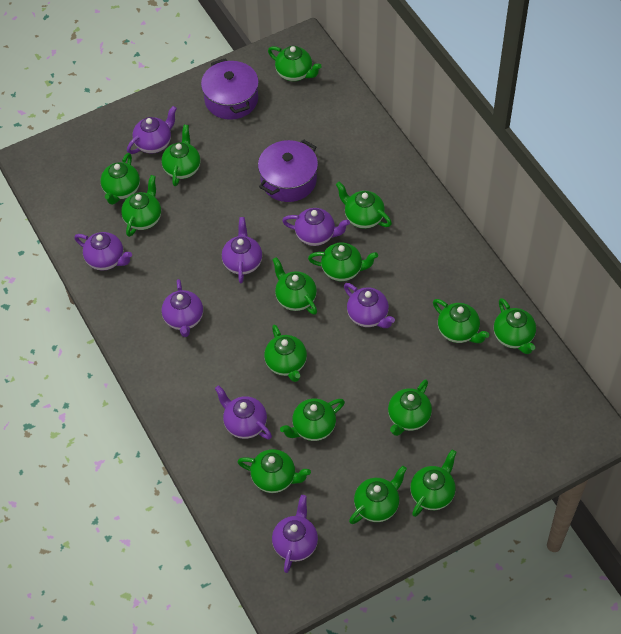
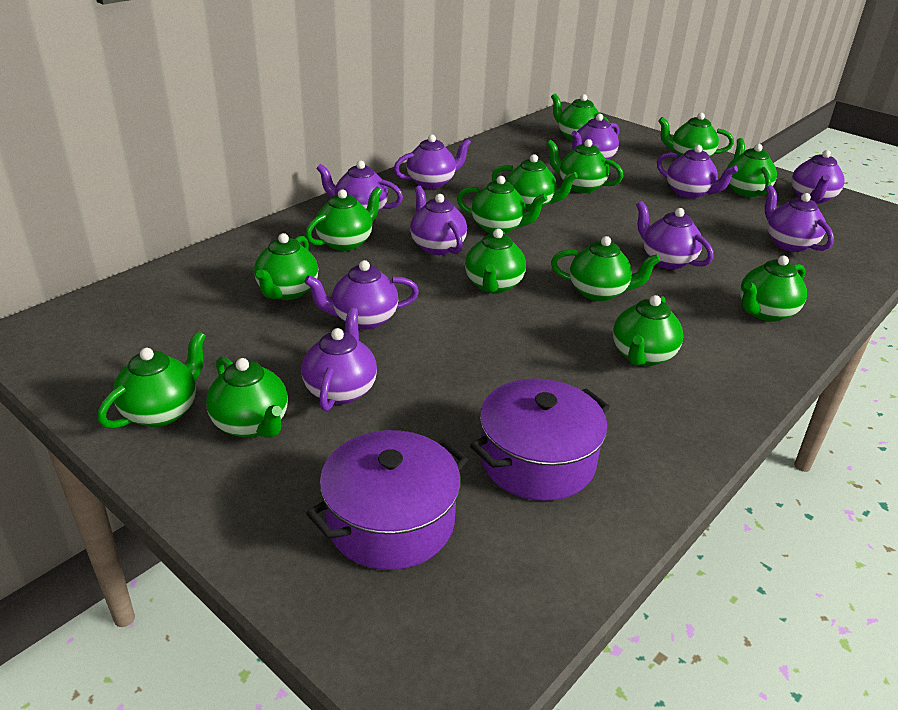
green teapot: 15 -> 14
purple teapot: 8 -> 10

